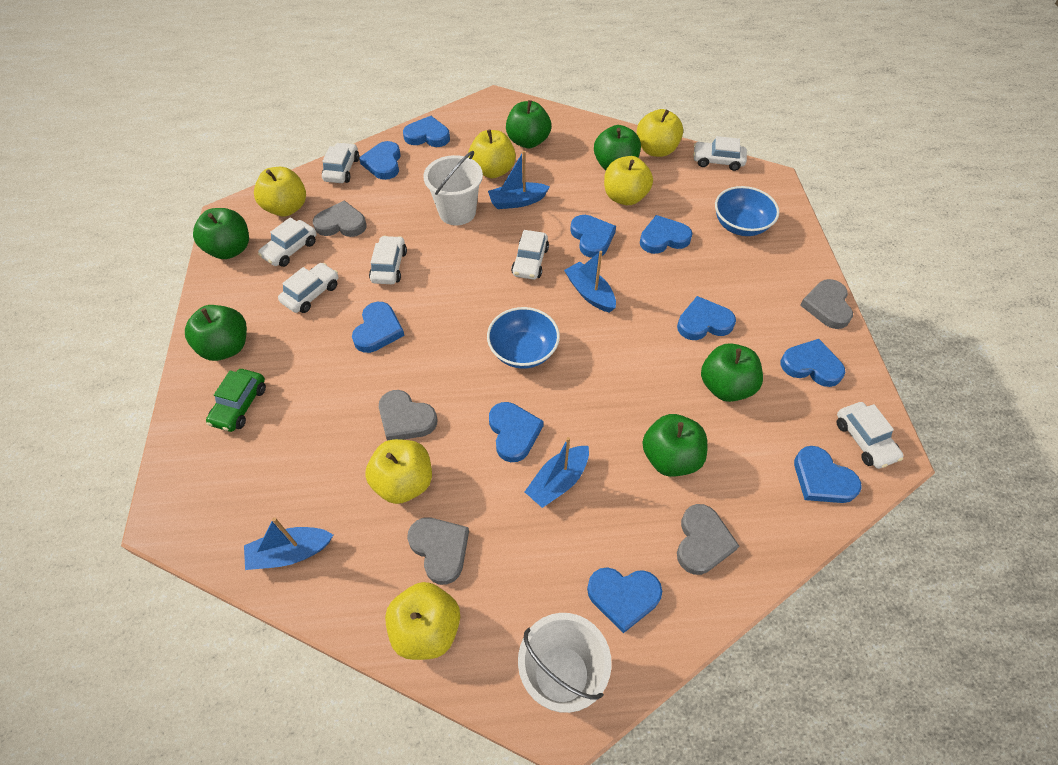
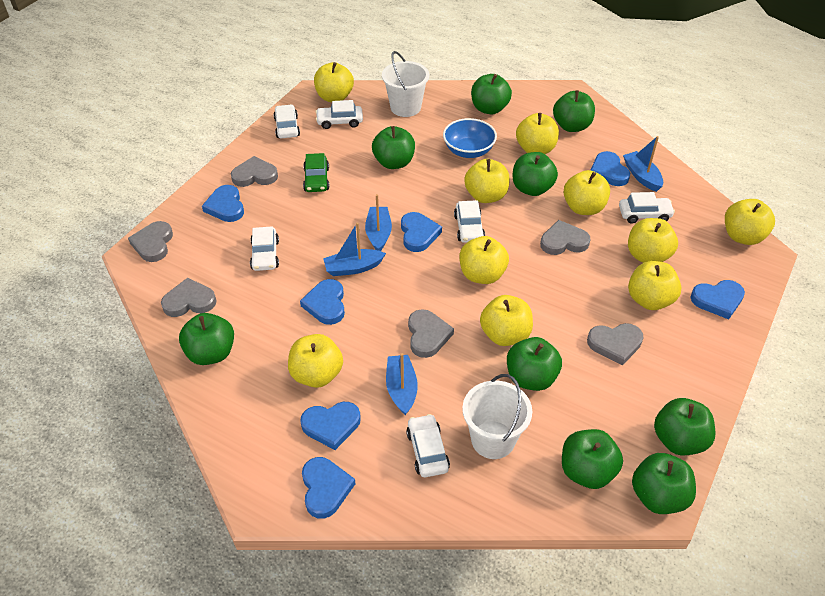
blue bowl: 2 -> 1
blue heart: 10 -> 7
green apple: 6 -> 9
grey heart: 5 -> 6
white car: 7 -> 6
yellow apple: 6 -> 10

